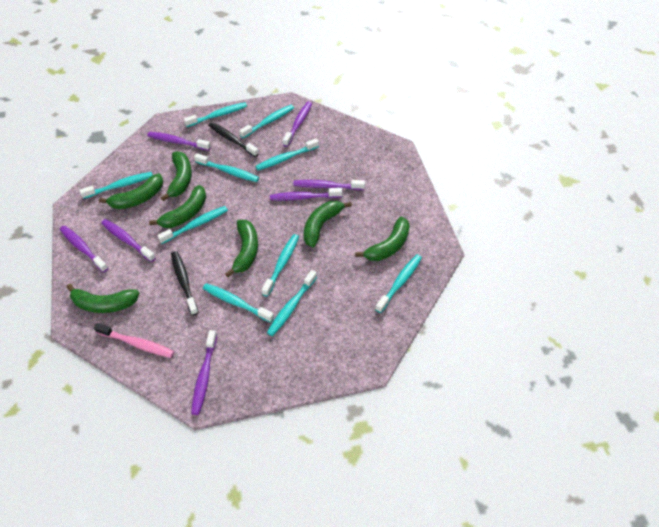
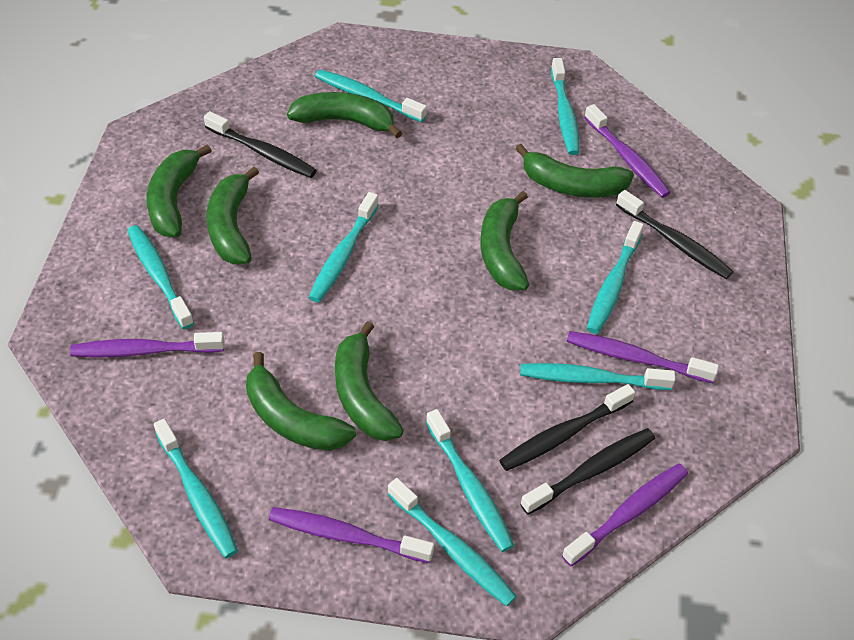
black toothbrush: 2 -> 4
pink toothbrush: 1 -> 0
purple toothbrush: 7 -> 5
turquoise toothbrush: 10 -> 9

